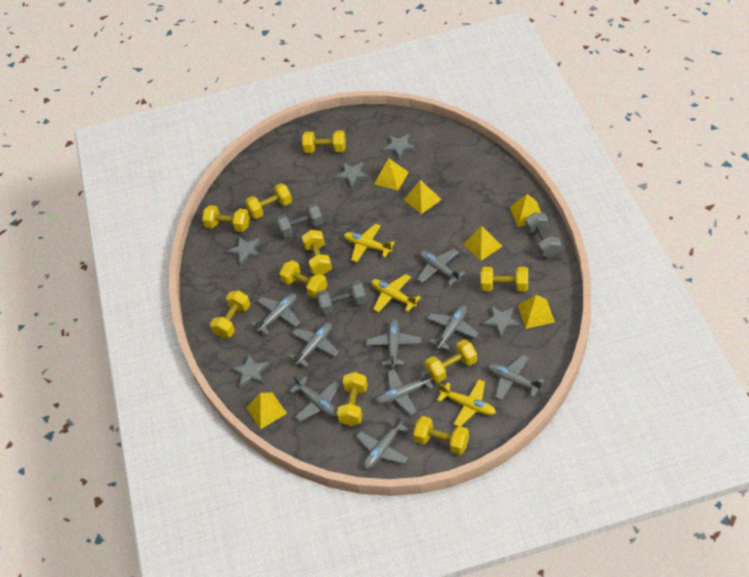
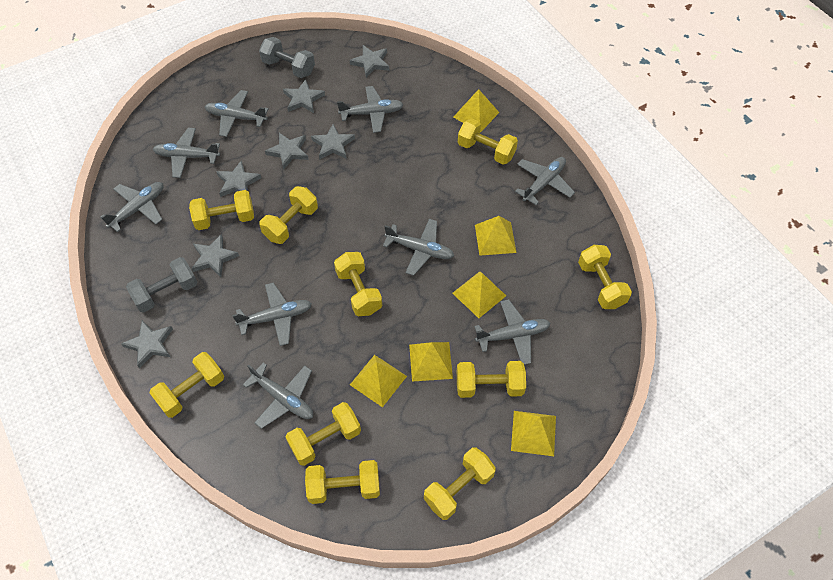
grey dumbbell: 3 -> 2
grey star: 5 -> 7
yellow plane: 3 -> 0

